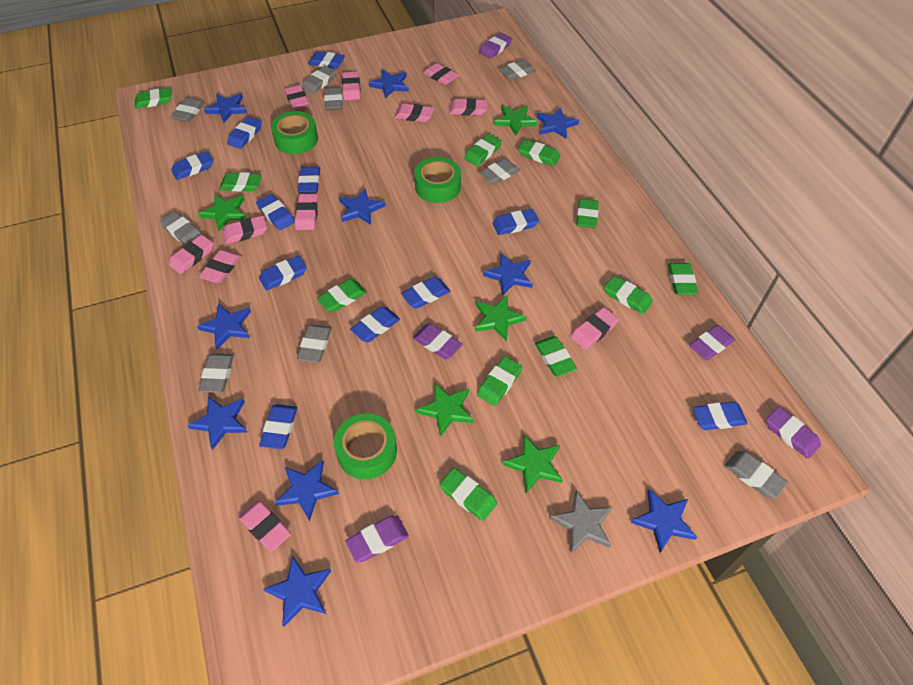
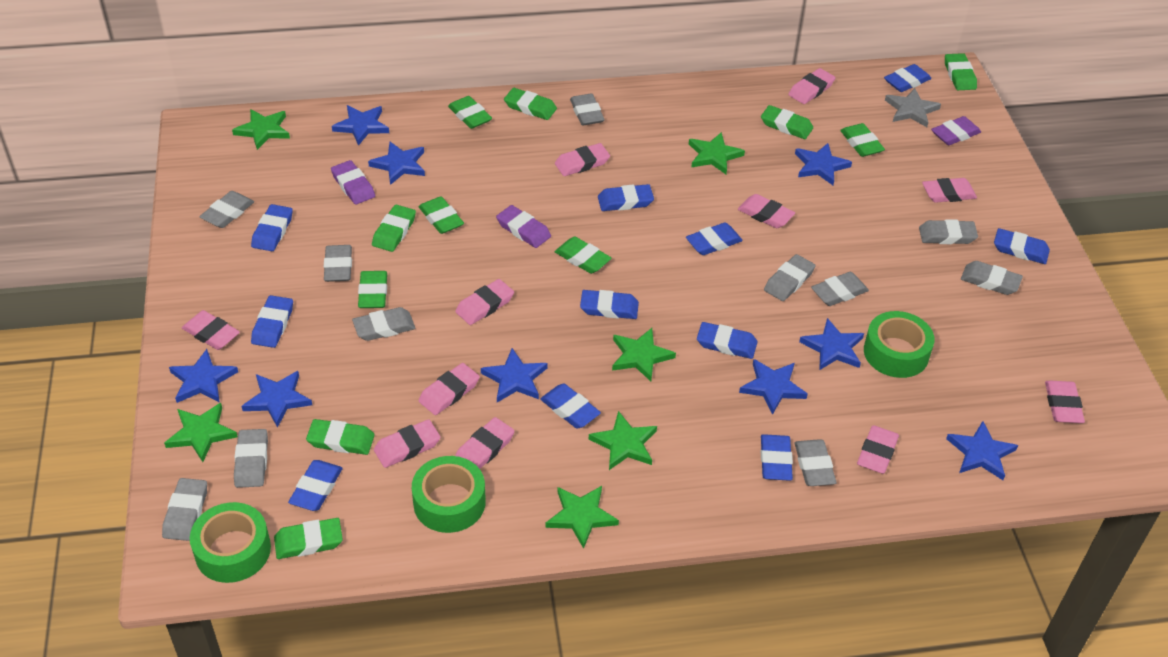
blue star: 10 -> 9
green star: 5 -> 6
grey eraser: 9 -> 11
purple eraser: 5 -> 3

